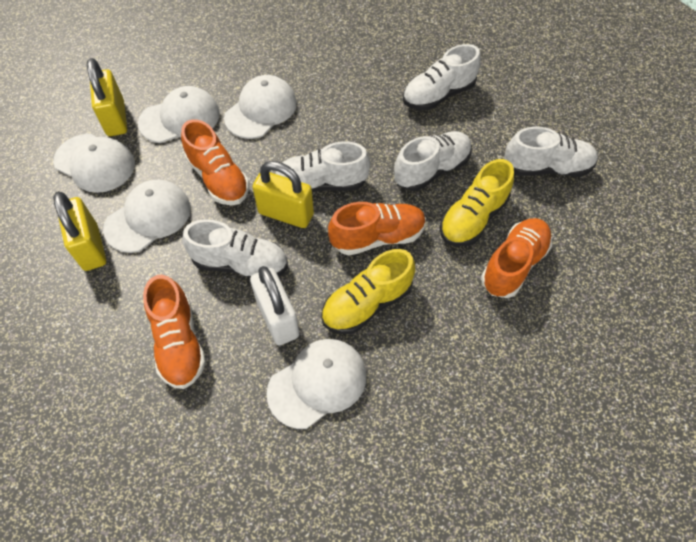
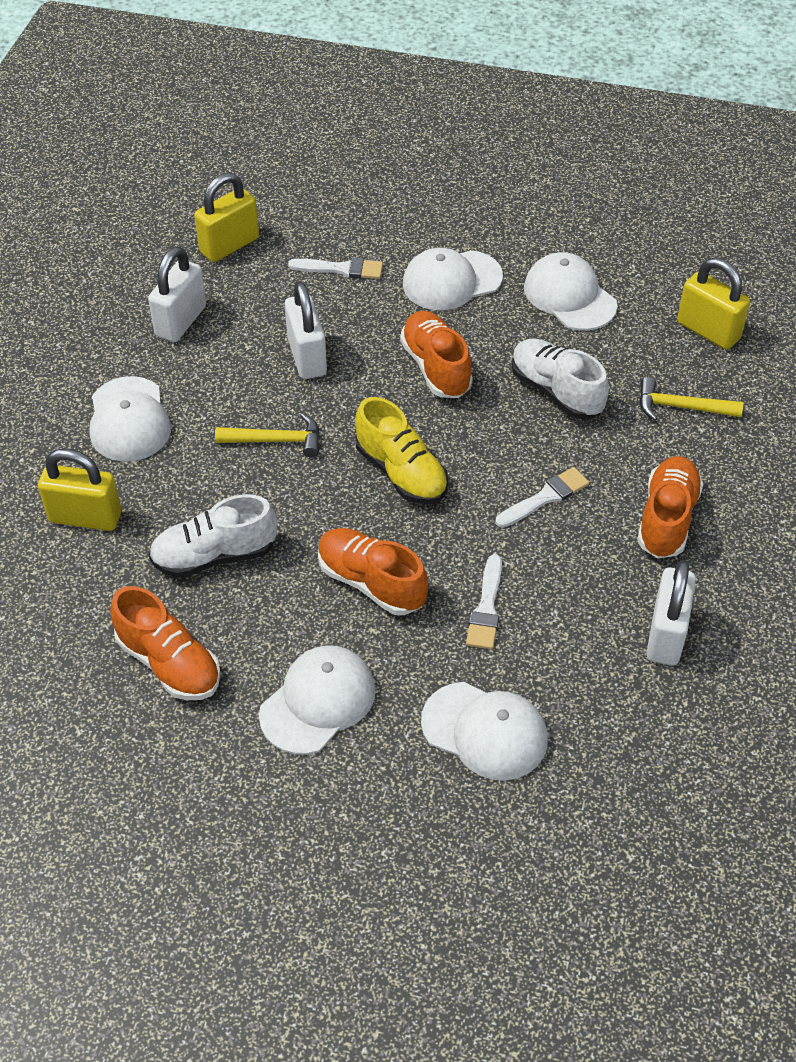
white brush: 0 -> 3
white padlock: 1 -> 3
white shoe: 5 -> 2
yellow hammer: 0 -> 2
yellow shoe: 2 -> 1

